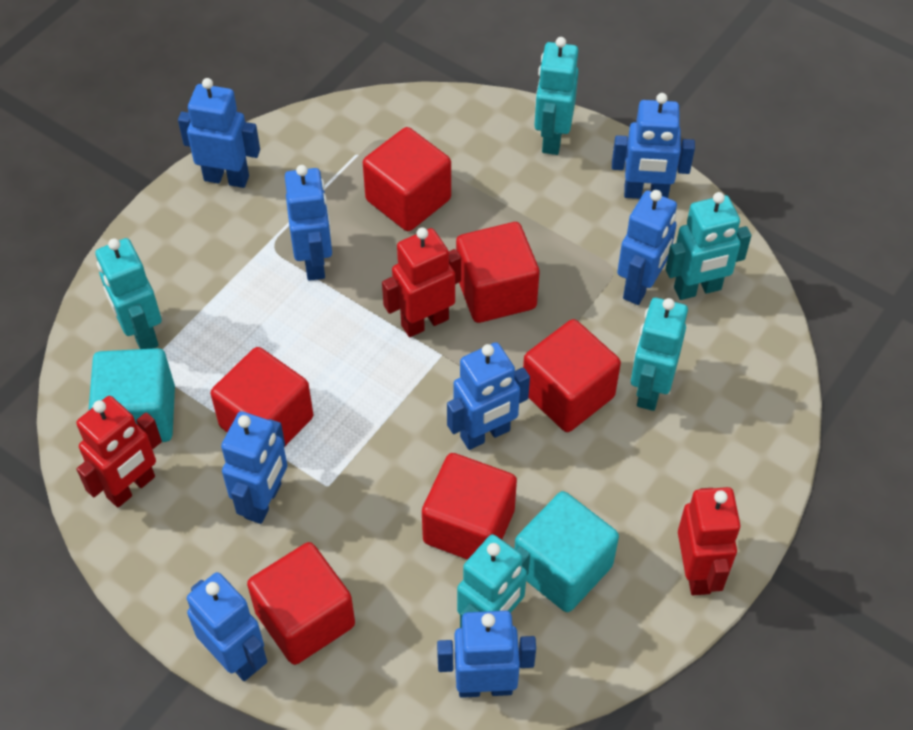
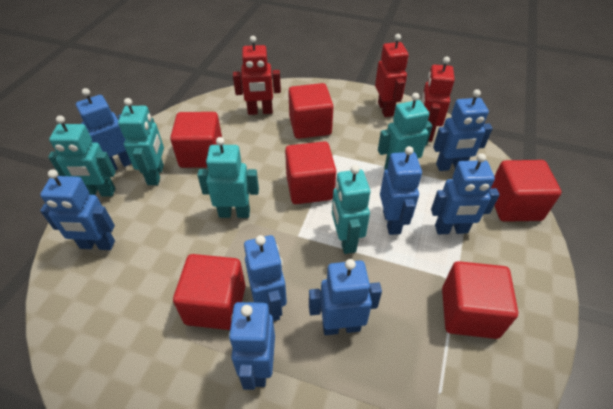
turquoise cube: 2 -> 0

